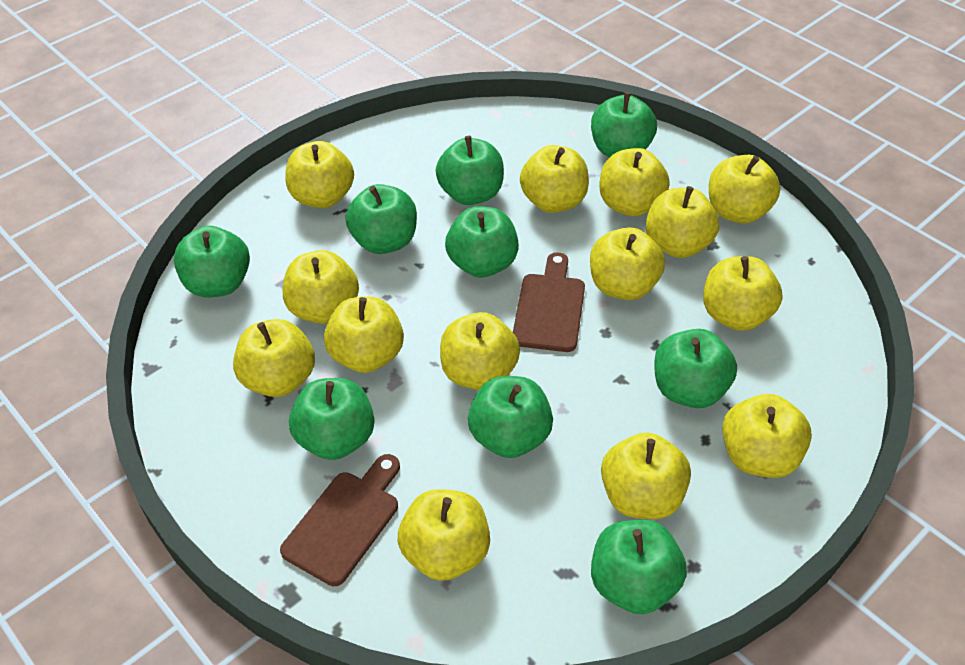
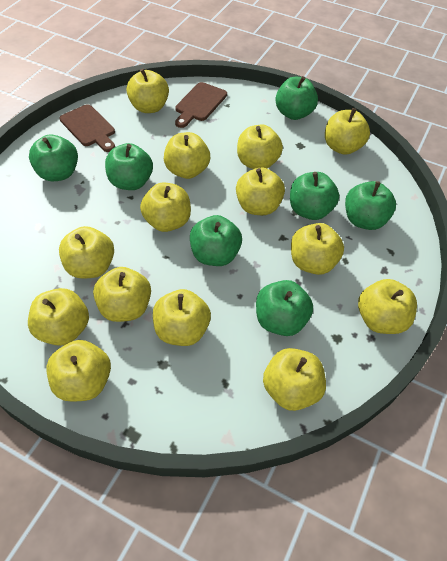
green apple: 9 -> 7

